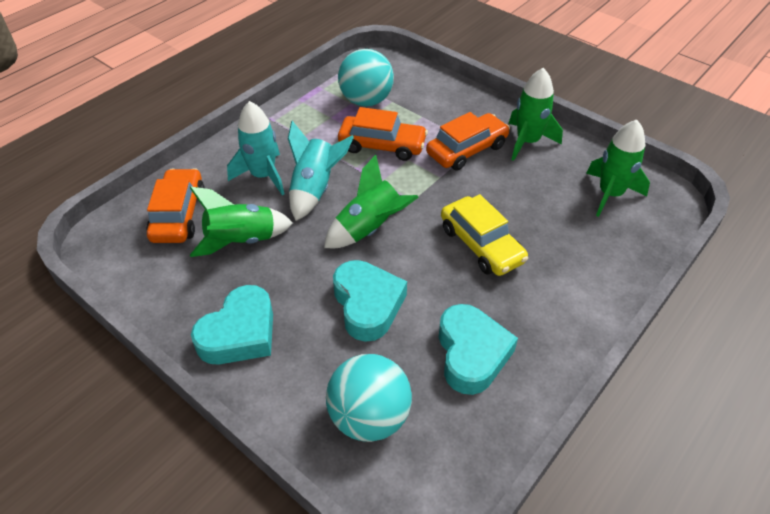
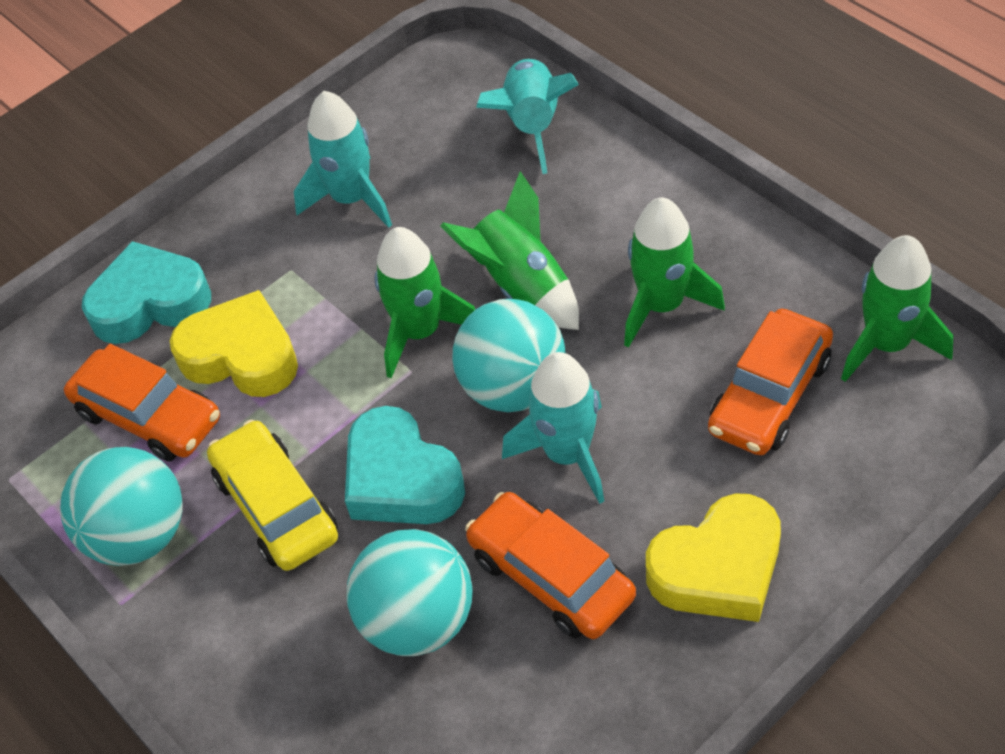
turquoise ball: 2 -> 3
turquoise heart: 3 -> 2
turquoise rocket: 2 -> 3
yellow heart: 0 -> 2

